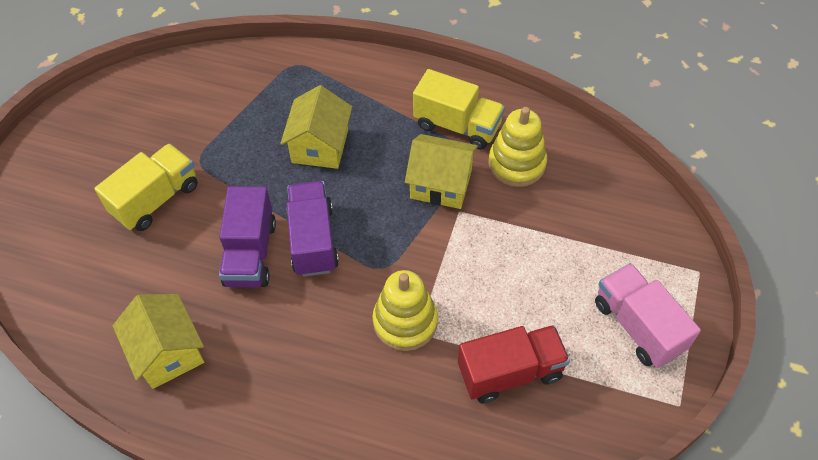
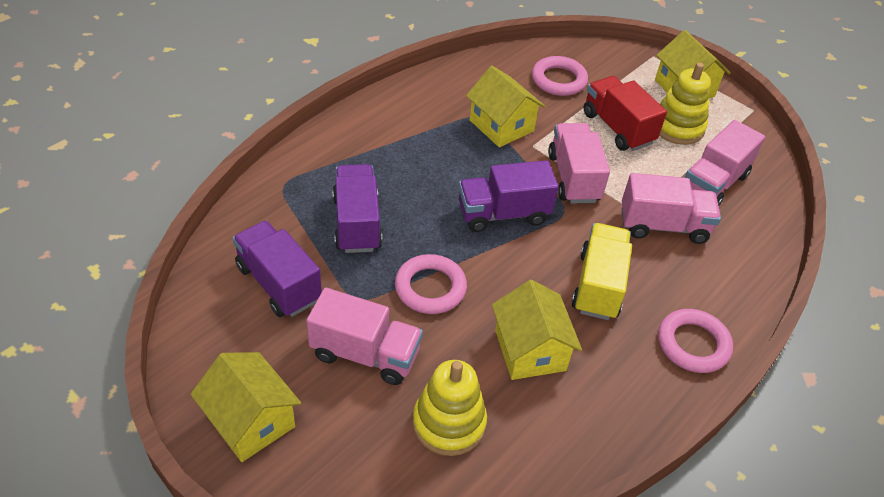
pink ring: 0 -> 3
pink truck: 1 -> 4
purple truck: 2 -> 3
yellow house: 3 -> 4
yellow truck: 2 -> 1

